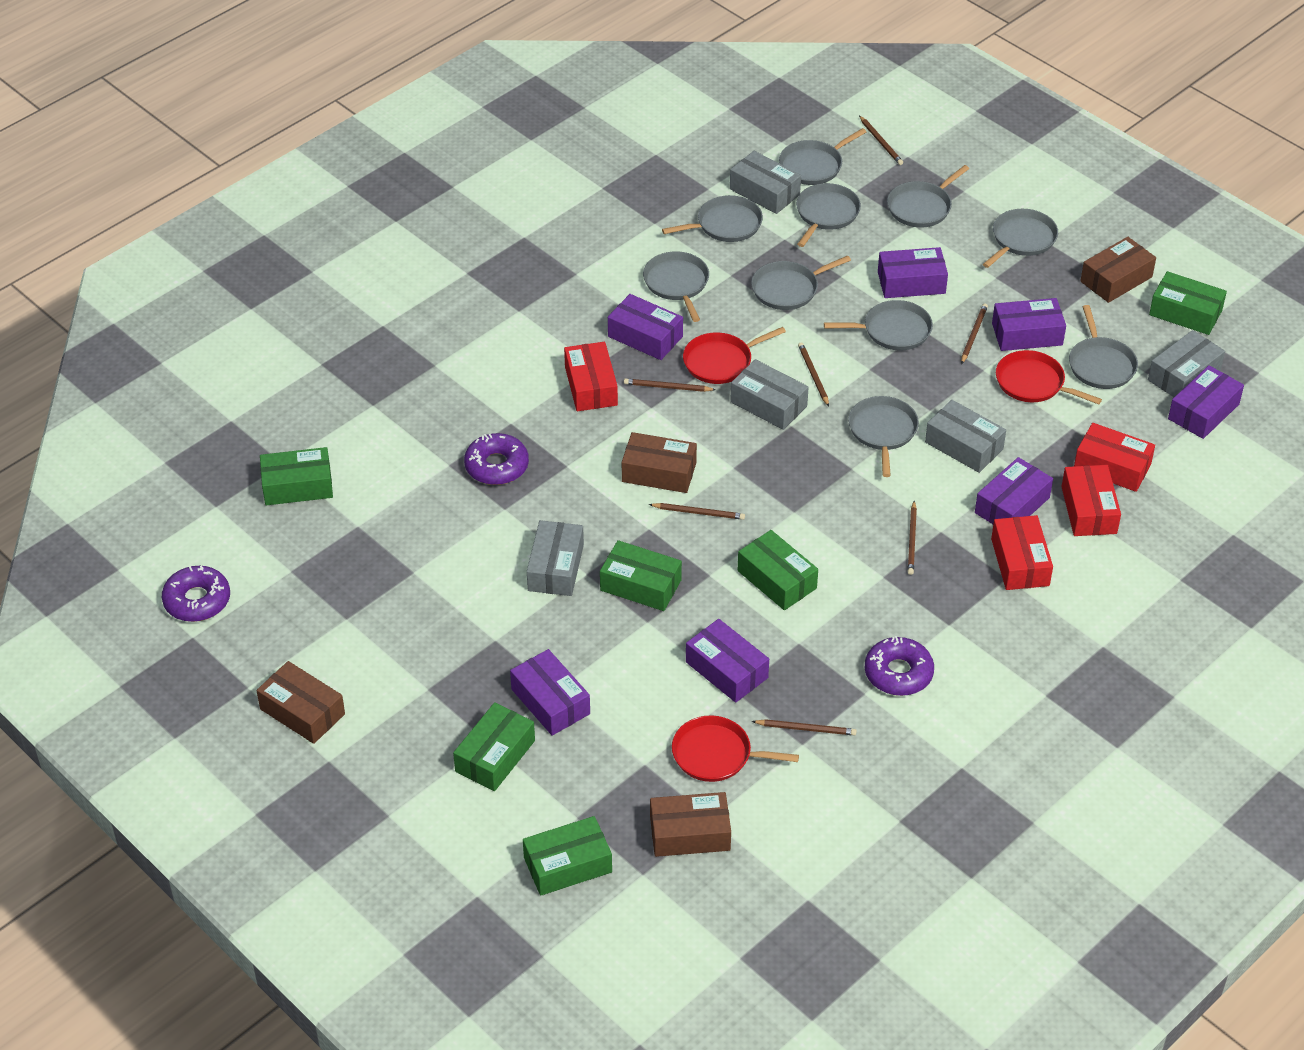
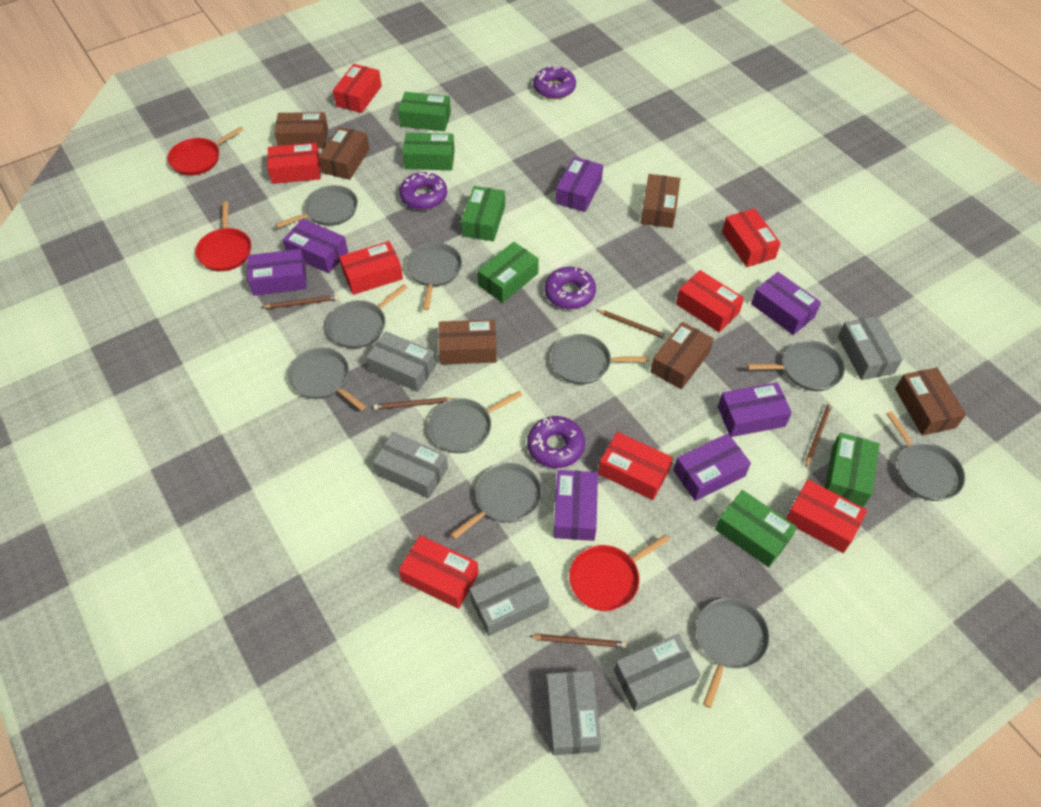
brown box: 4 -> 6
brown pencil: 7 -> 5
grey box: 5 -> 6
purple donut: 3 -> 4
red box: 4 -> 8

